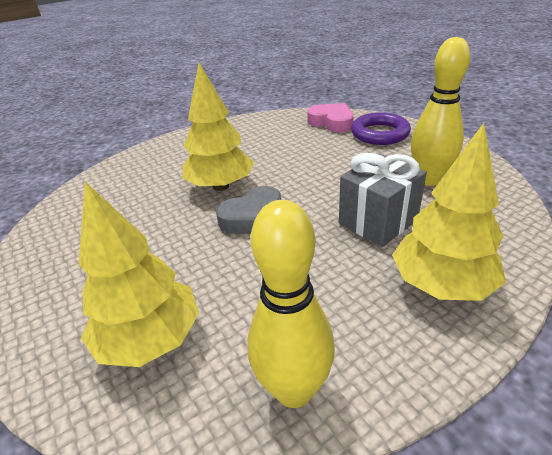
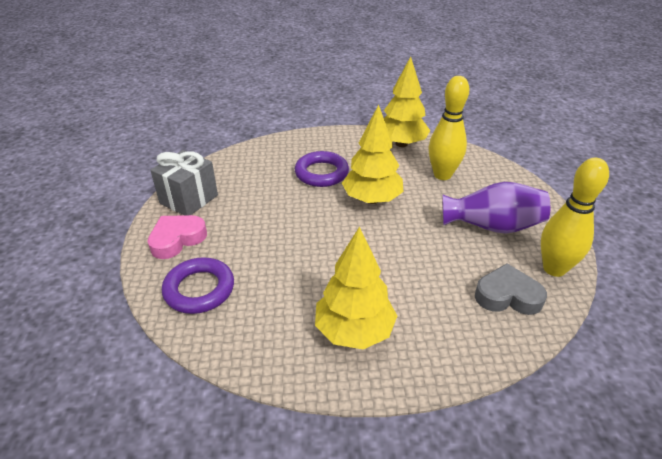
purple ring: 1 -> 2
purple vase: 0 -> 1

